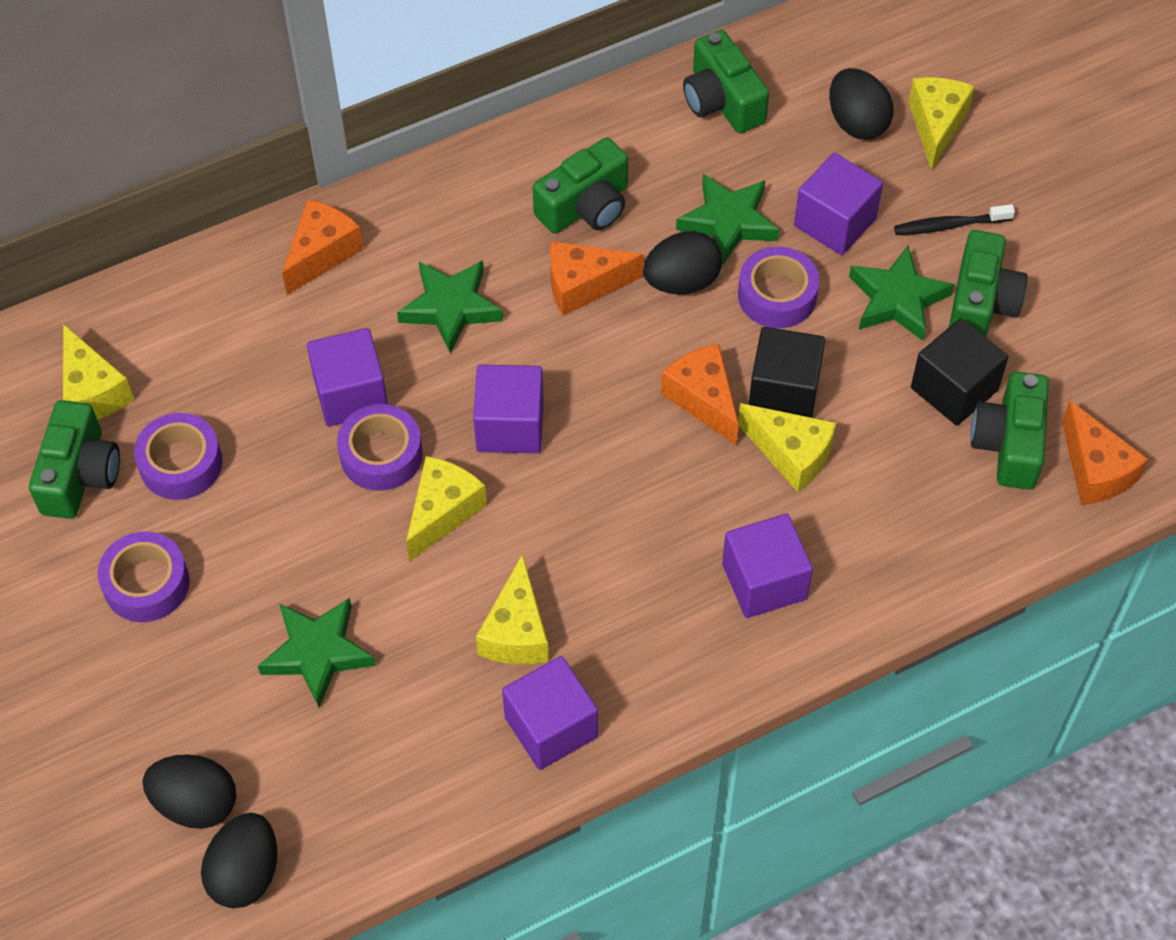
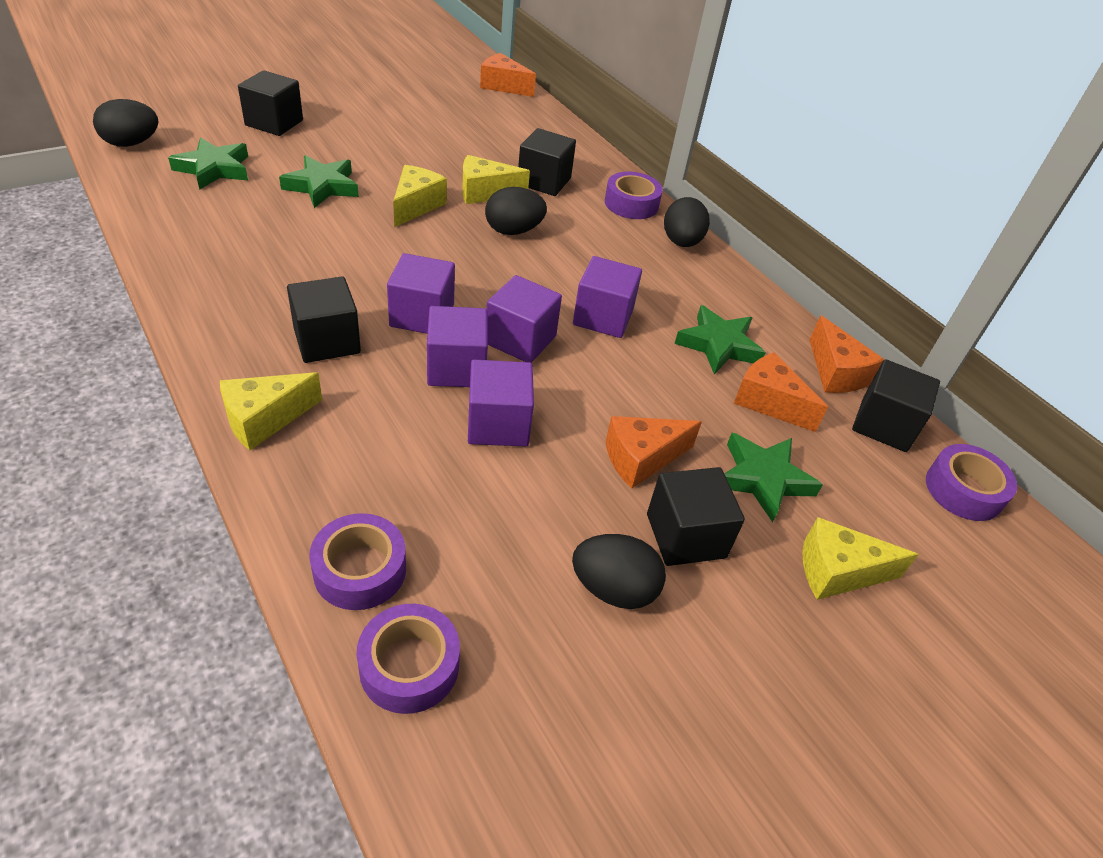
black cube: 2 -> 5
black toothbrush: 1 -> 0
green camera: 5 -> 0
yellow cheese: 5 -> 4

